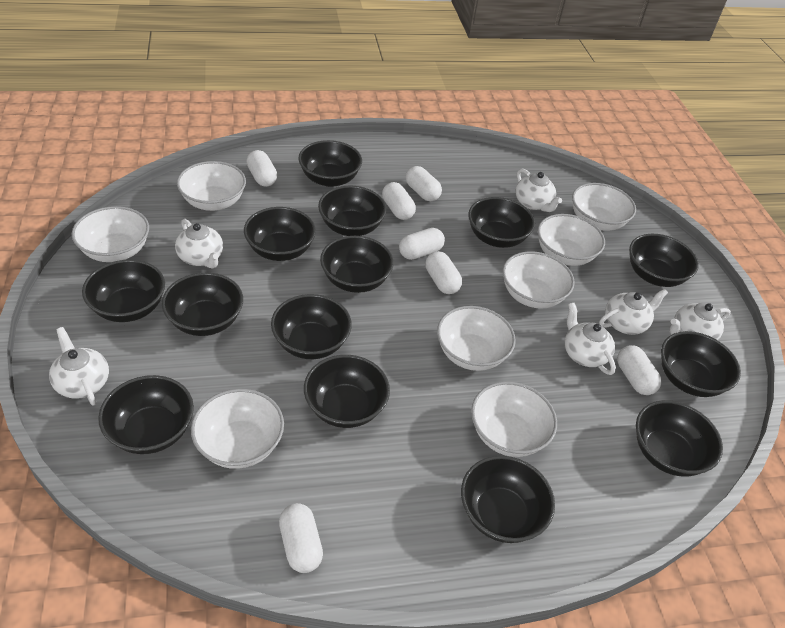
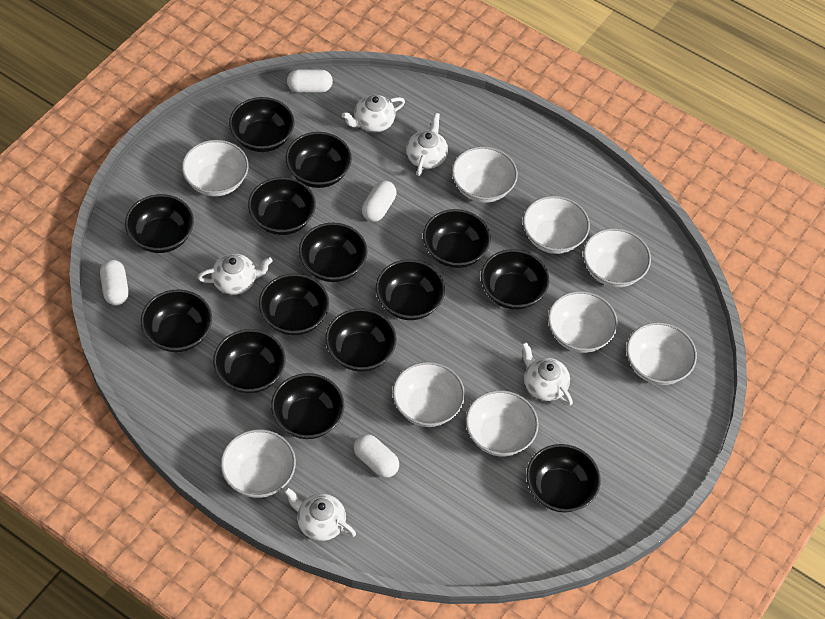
white bowl: 8 -> 9
white capsule: 7 -> 4
white teapot: 6 -> 5

